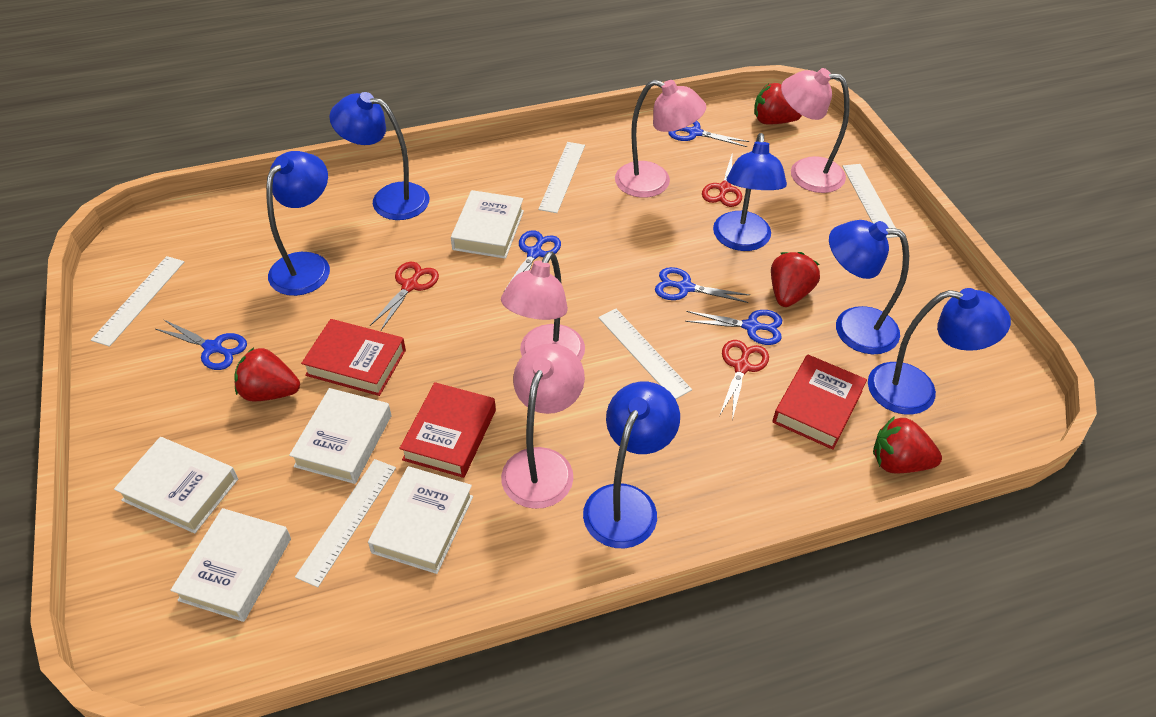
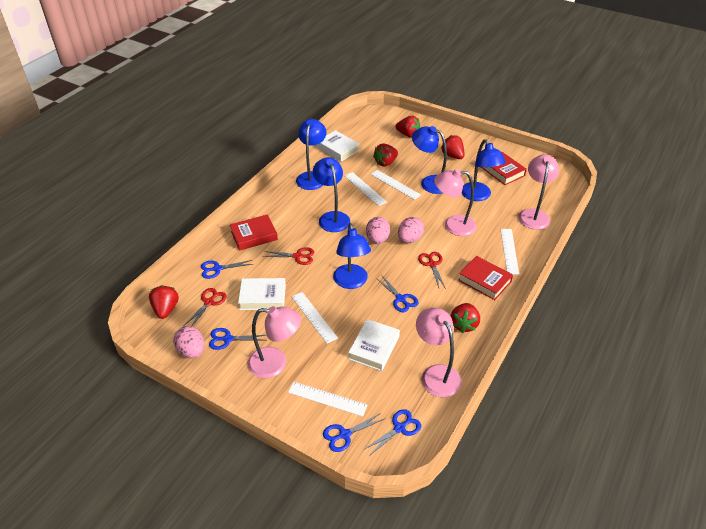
blue lamp: 6 -> 5
pink egg: 0 -> 3
red strawberry: 4 -> 5
white book: 5 -> 3

